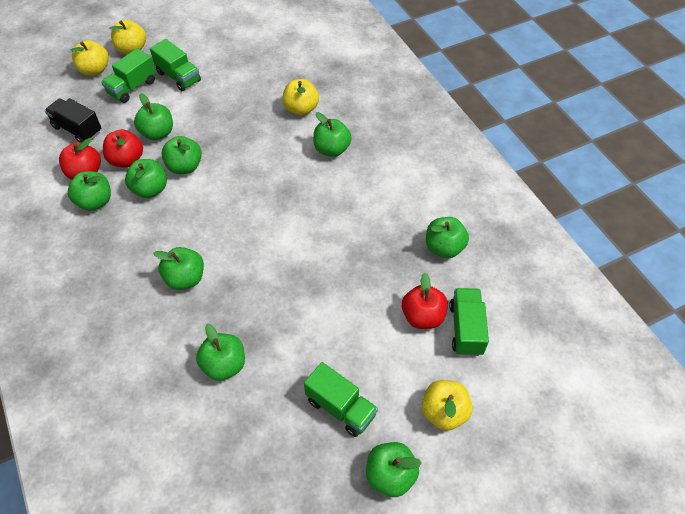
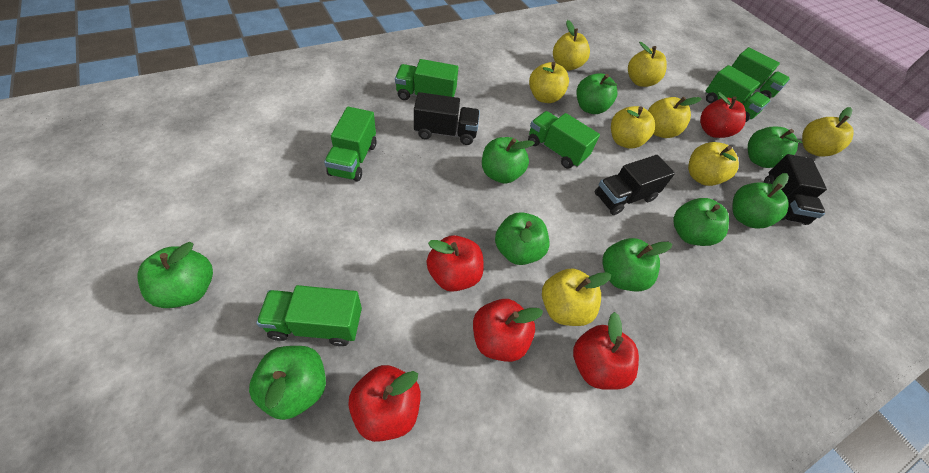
black truck: 1 -> 3
green truck: 4 -> 6
red apple: 3 -> 5
yellow apple: 4 -> 8

